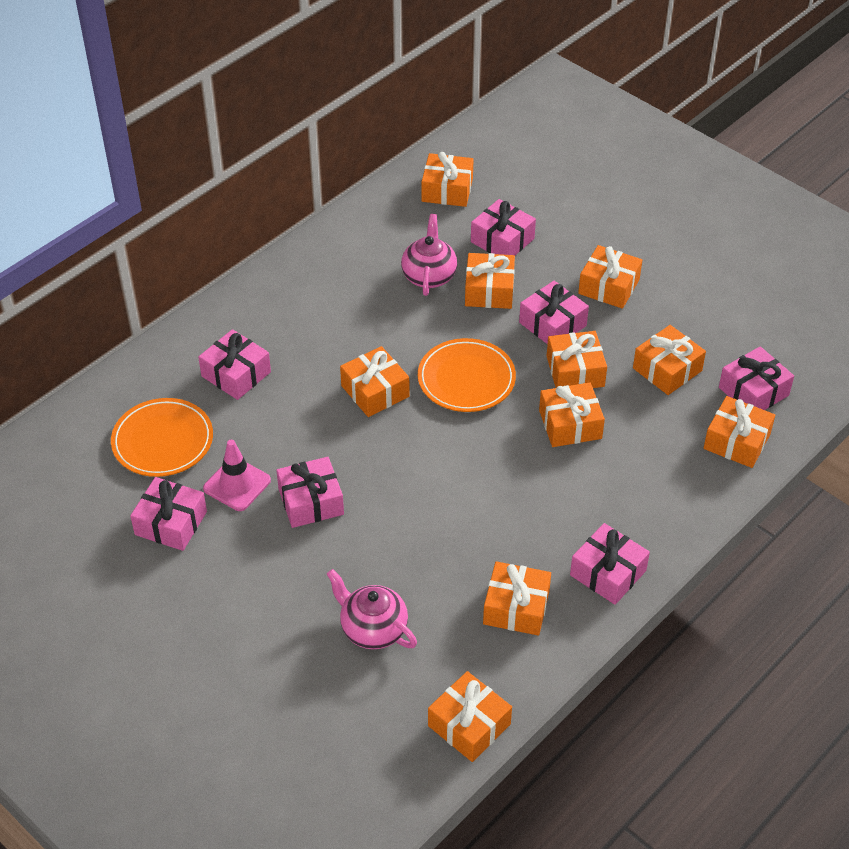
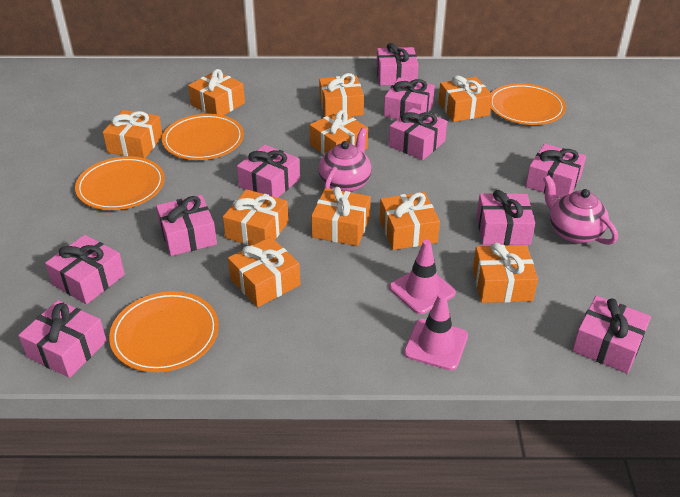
orange plate: 2 -> 4
pink gift: 7 -> 10
pink traffic cone: 1 -> 2

